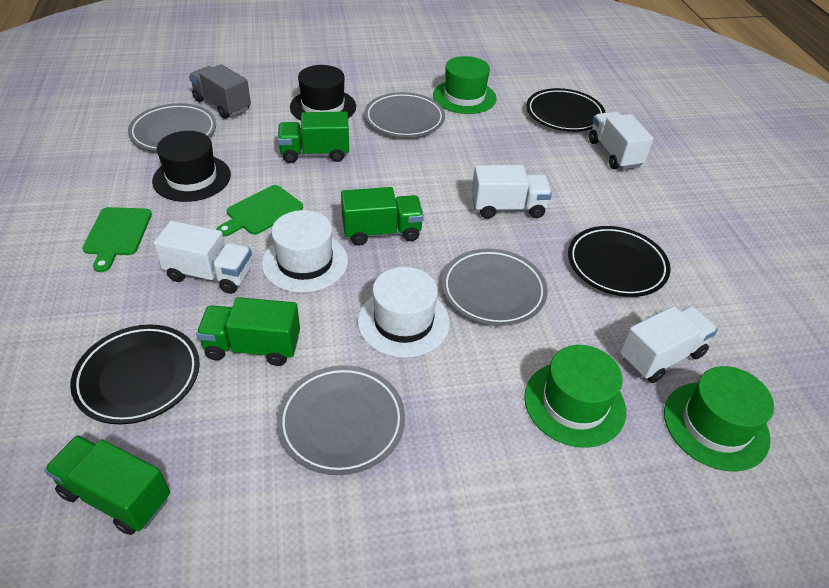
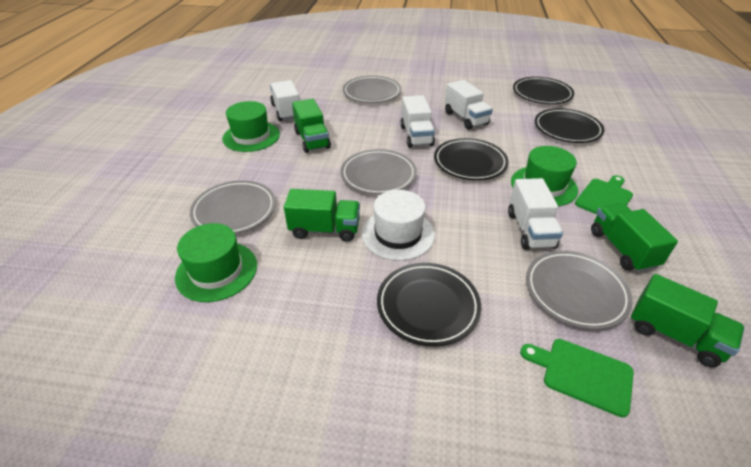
black hat: 2 -> 0
black plate: 3 -> 4
grey truck: 1 -> 0
white hat: 2 -> 1

